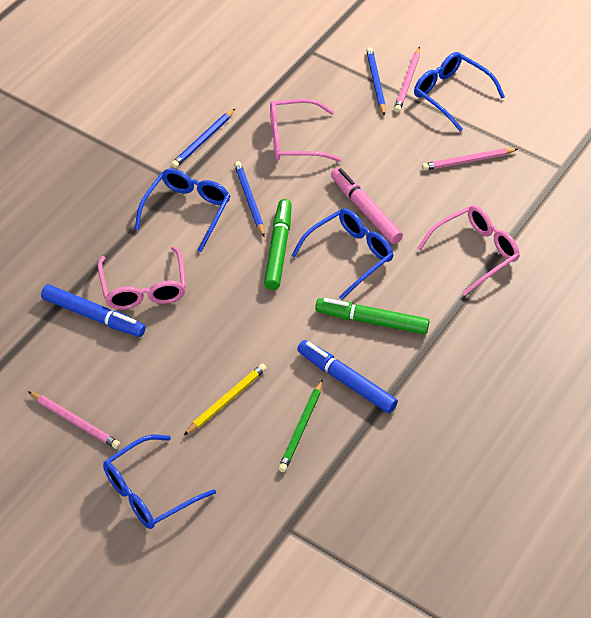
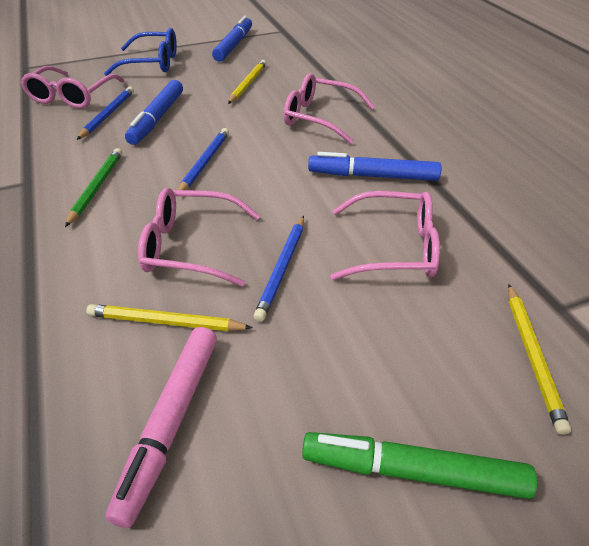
blue glasses: 4 -> 1
blue marker: 2 -> 3
green marker: 2 -> 1
pink glasses: 3 -> 4
pink pencil: 3 -> 0
yellow pencil: 1 -> 3

